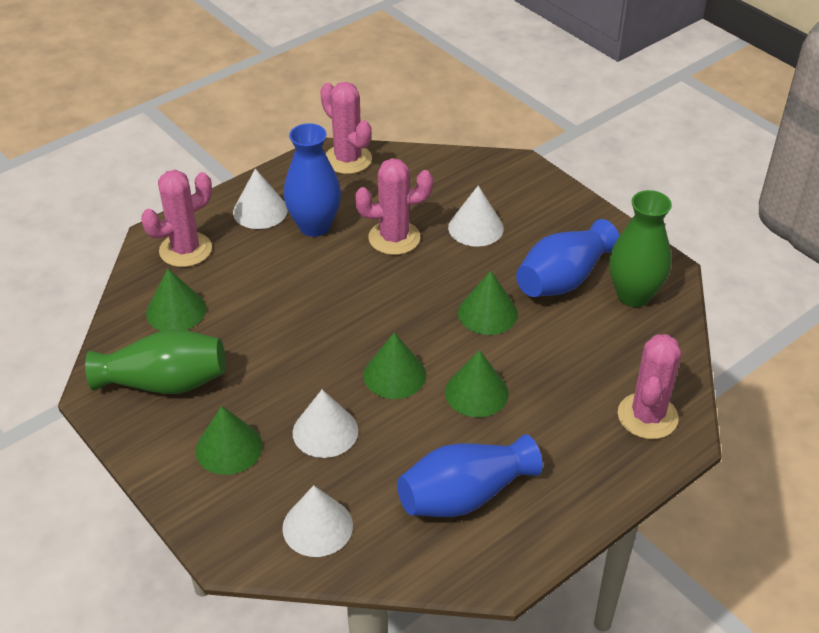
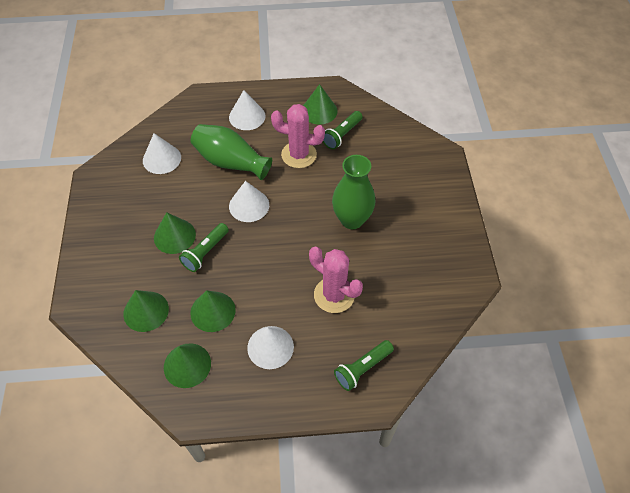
blue vase: 3 -> 0
green flashlight: 0 -> 3
pink cactus: 4 -> 2

